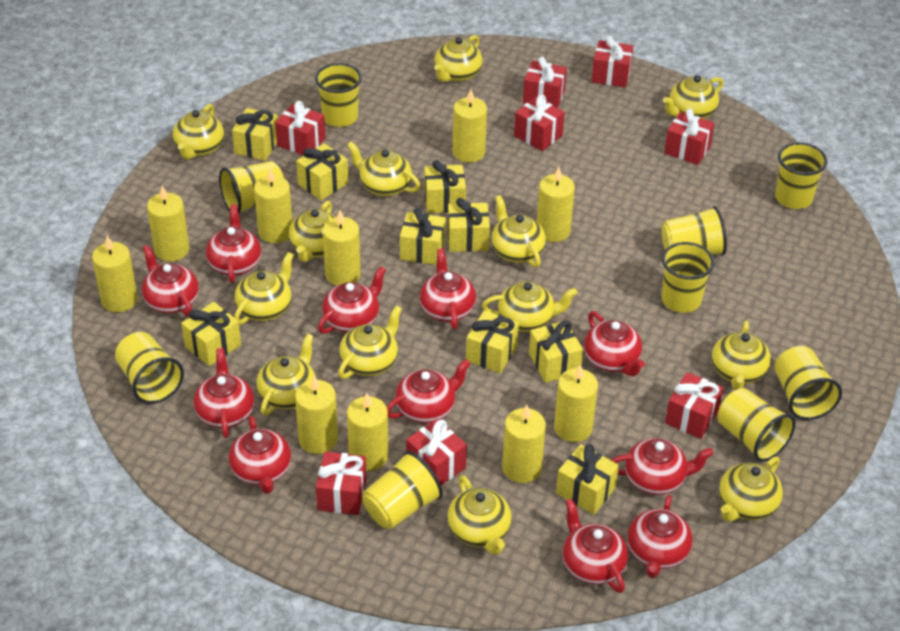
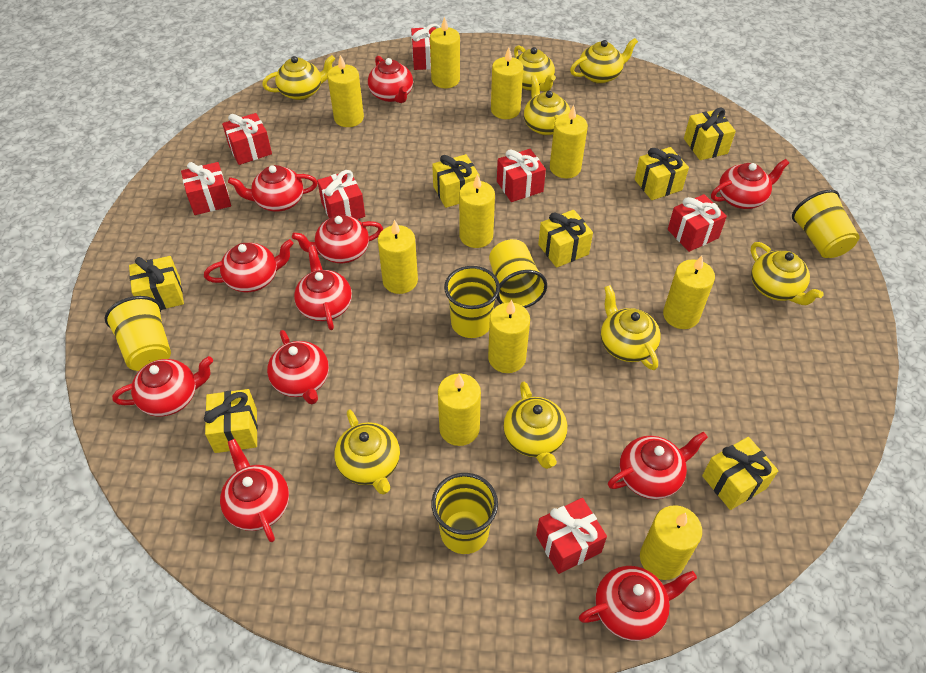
red gift: 8 -> 7
yellow cup: 9 -> 5
yellow gift: 9 -> 7
yellow teapot: 13 -> 8

